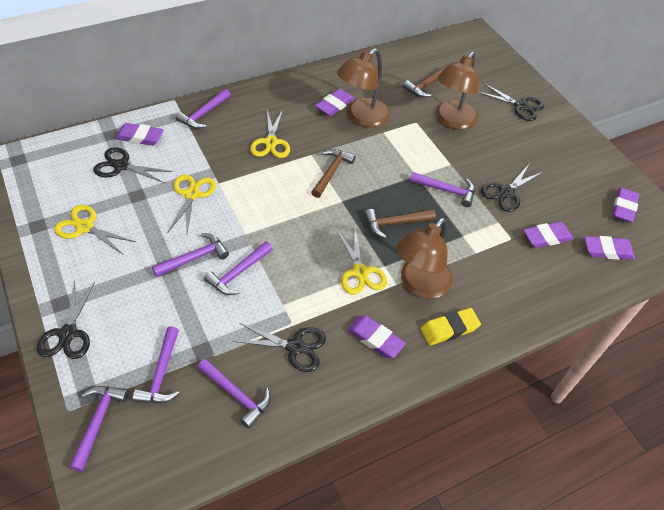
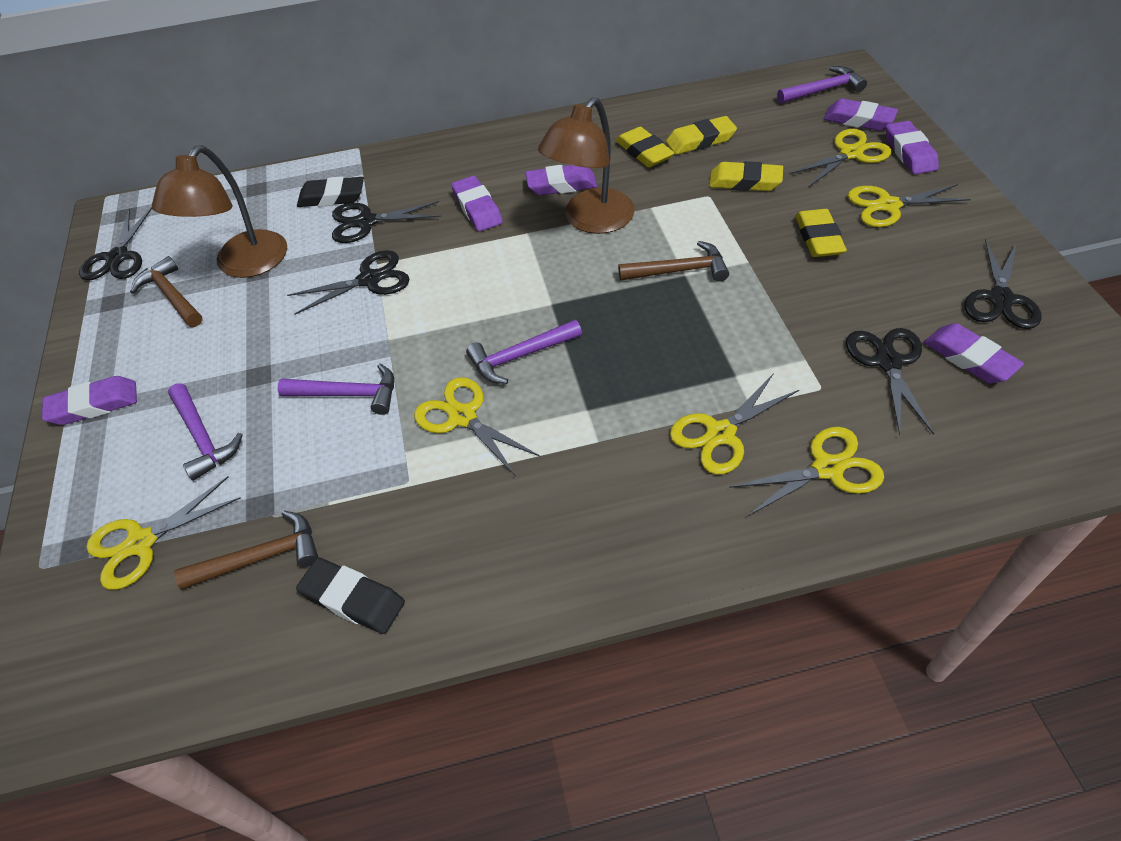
black eraser: 0 -> 2
brown lamp: 3 -> 2
purple hammer: 7 -> 4
yellow eraser: 1 -> 4
yellow scissors: 4 -> 6

